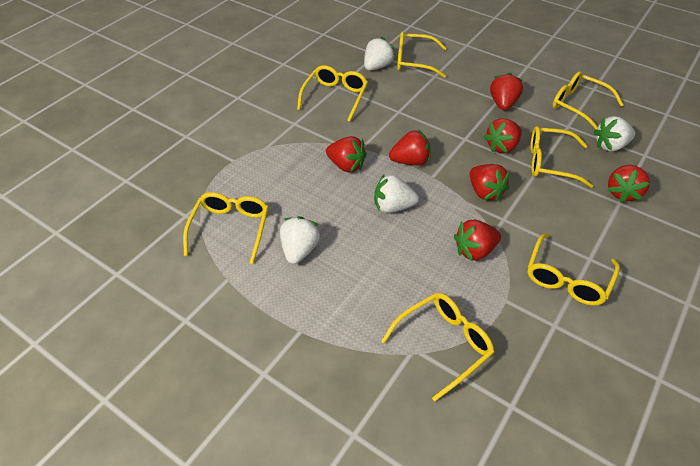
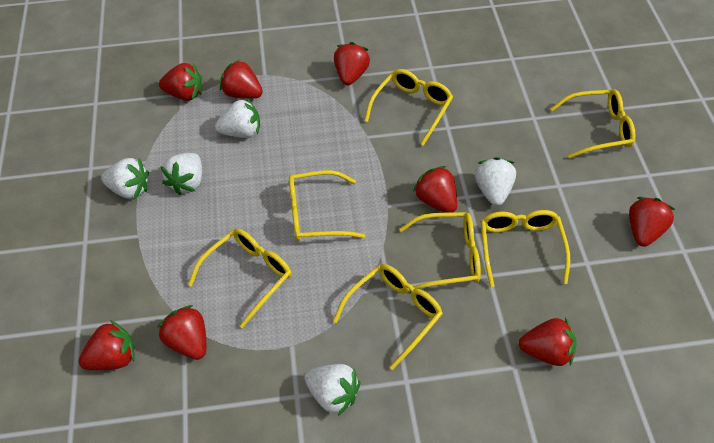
red strawberry: 7 -> 8
white strawberry: 4 -> 5

